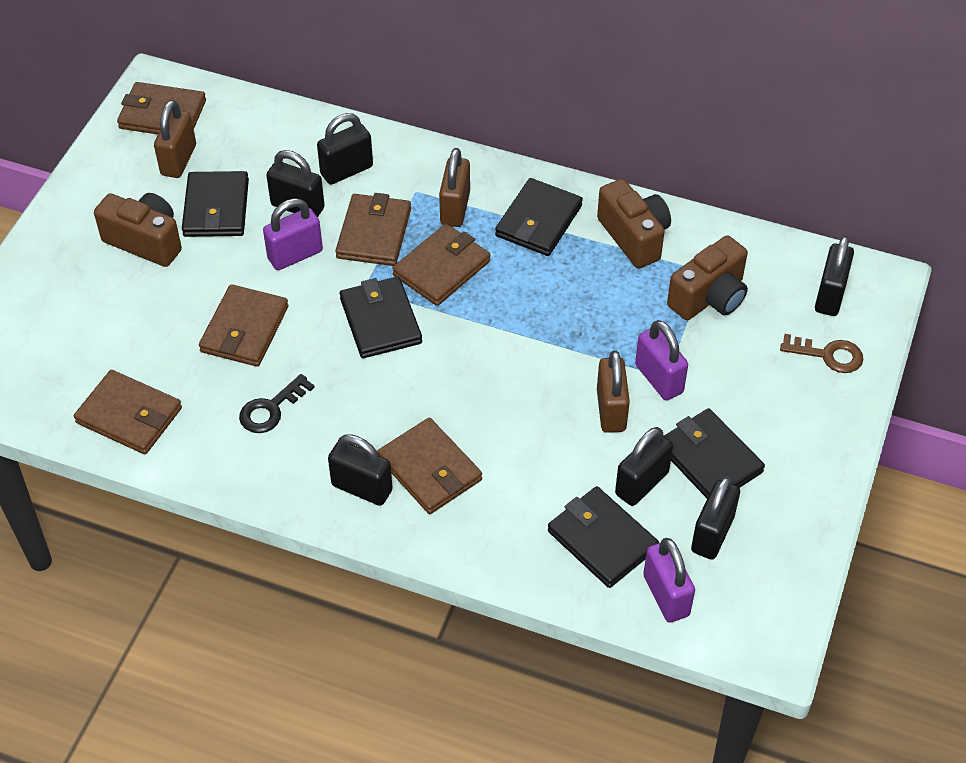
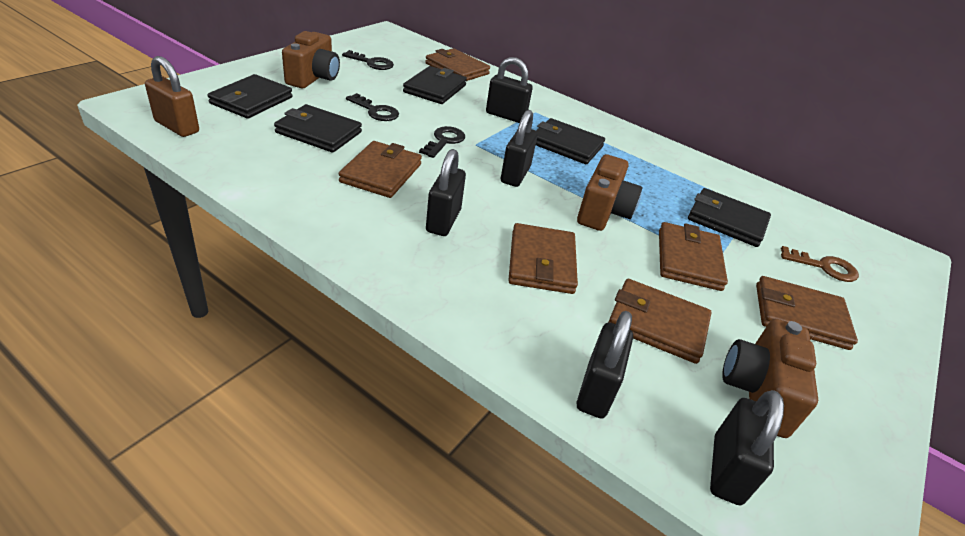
black key: 1 -> 3
black padlock: 6 -> 5
brown padlock: 3 -> 1
purple padlock: 3 -> 0

